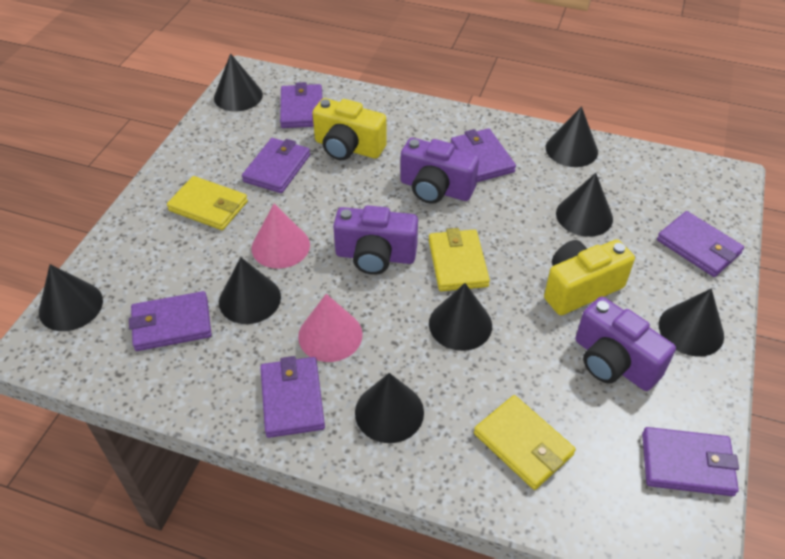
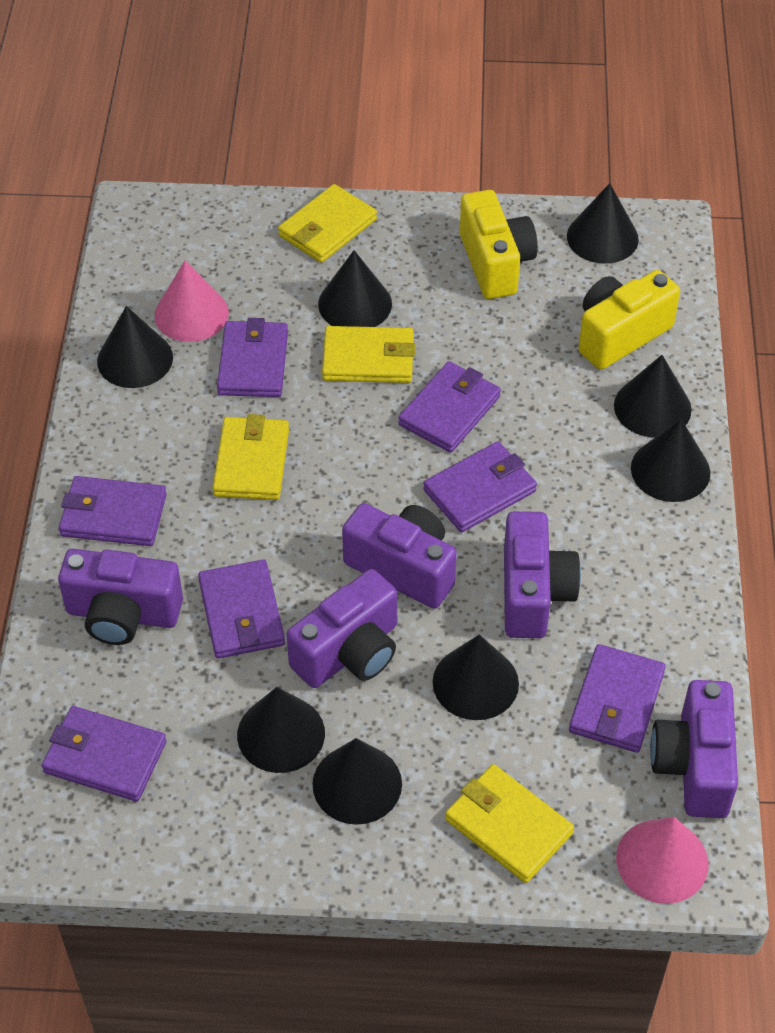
purple camera: 3 -> 5
yellow wallet: 3 -> 4

